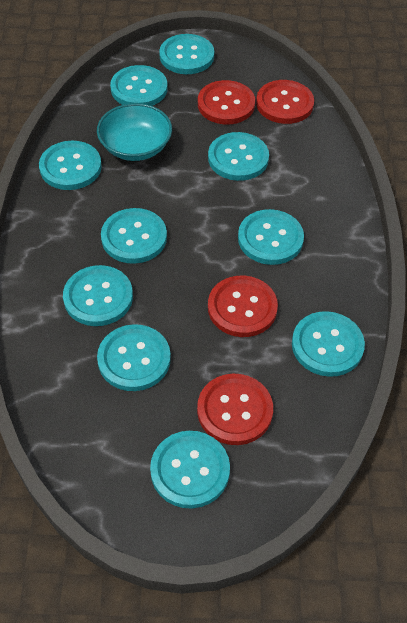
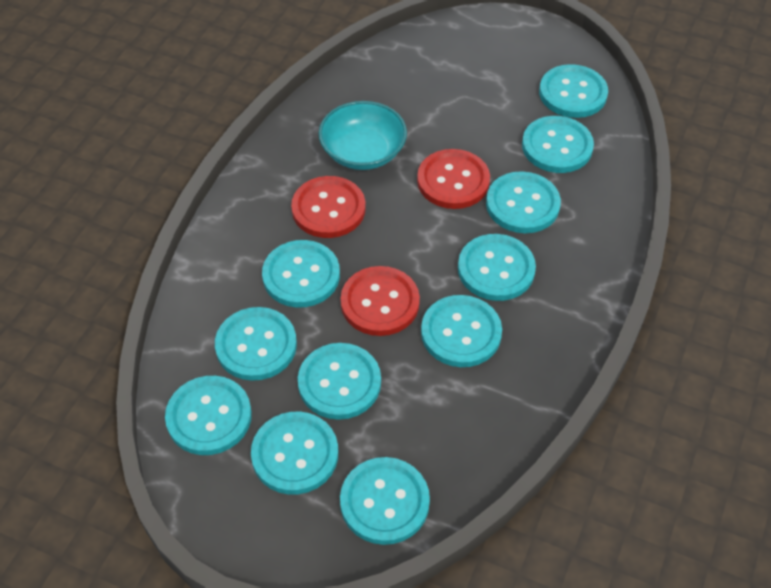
red button: 4 -> 3
turquoise button: 10 -> 11

